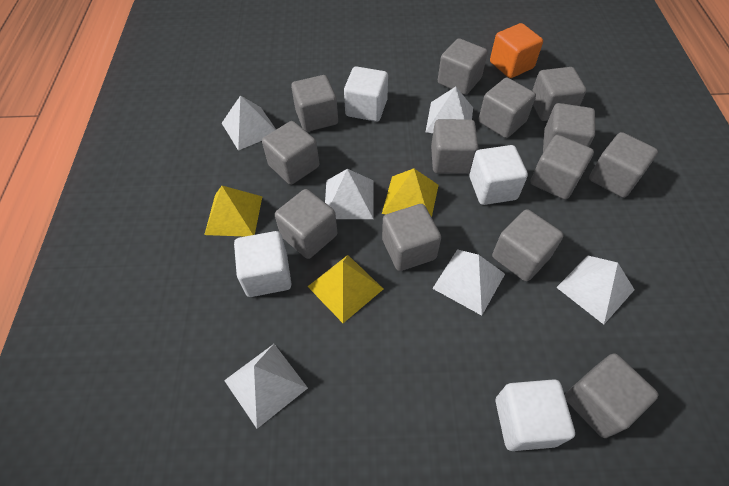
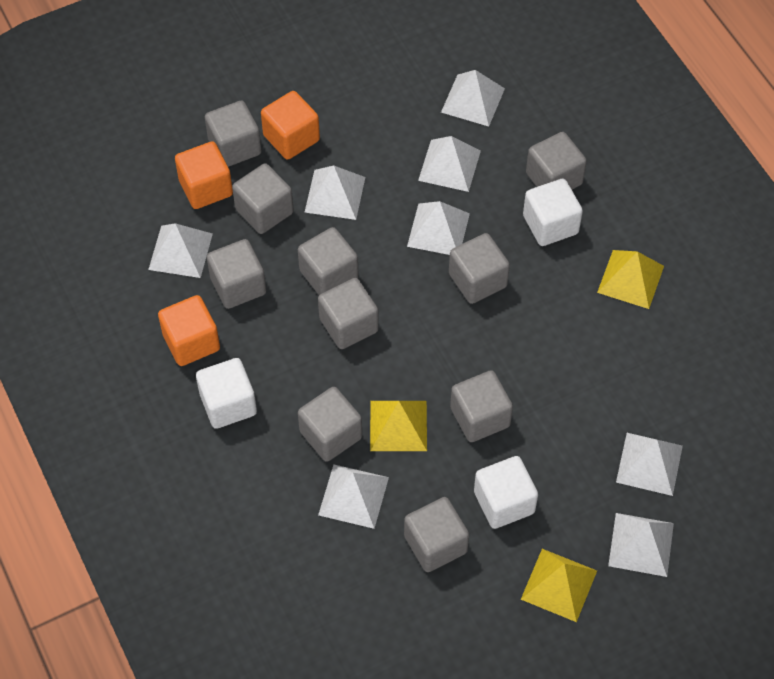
grey cube: 13 -> 10
orange cube: 1 -> 3
white cube: 4 -> 3
white pyramid: 6 -> 8

